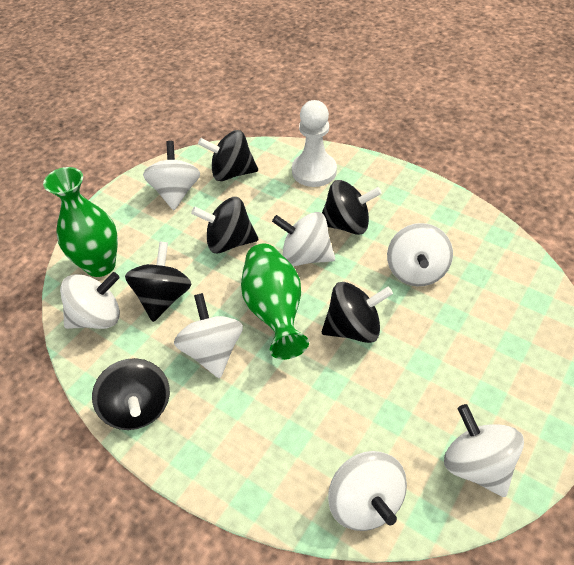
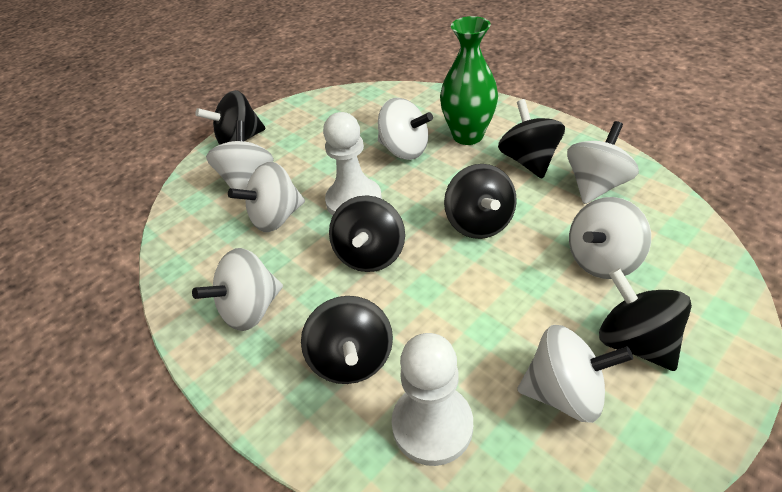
green vase: 2 -> 1
white pawn: 1 -> 2

